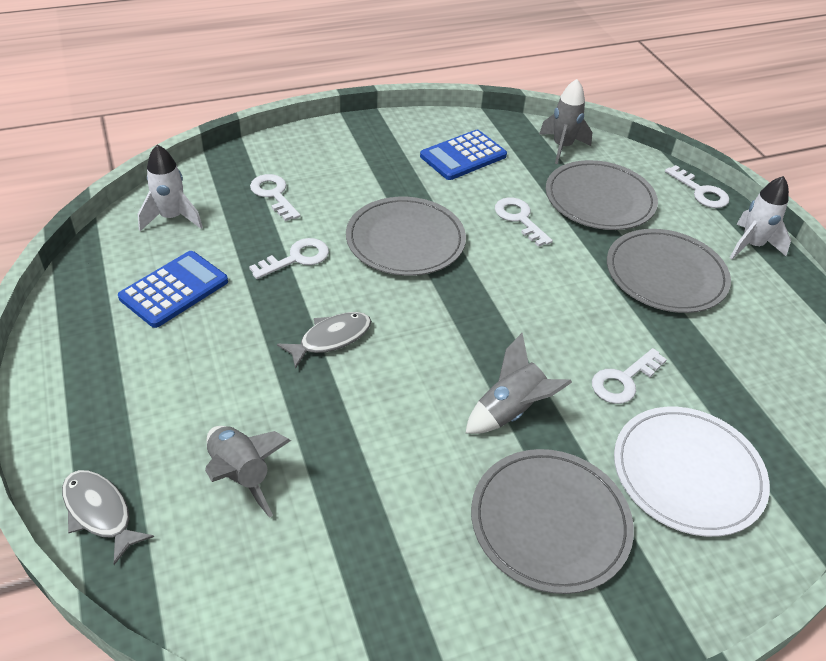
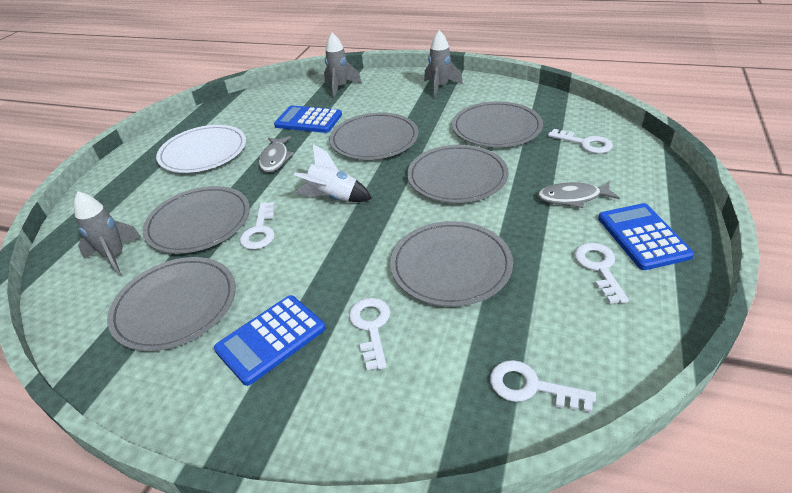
blue calculator: 2 -> 3
grey plate: 4 -> 6
white rocket: 2 -> 1

